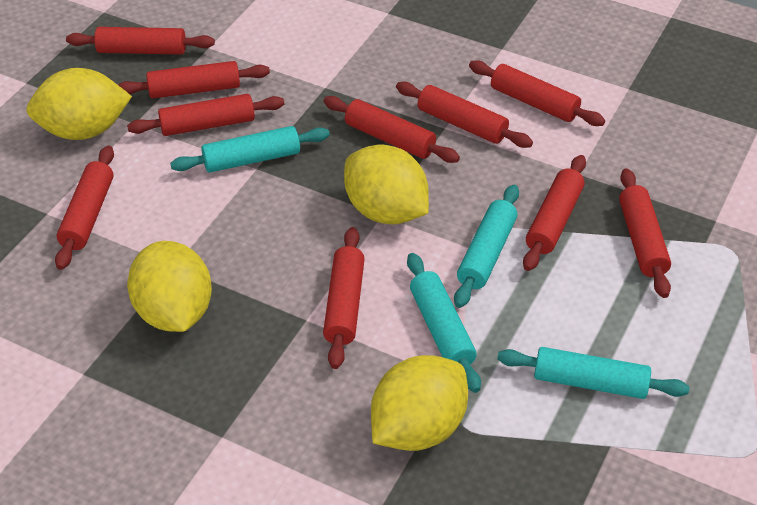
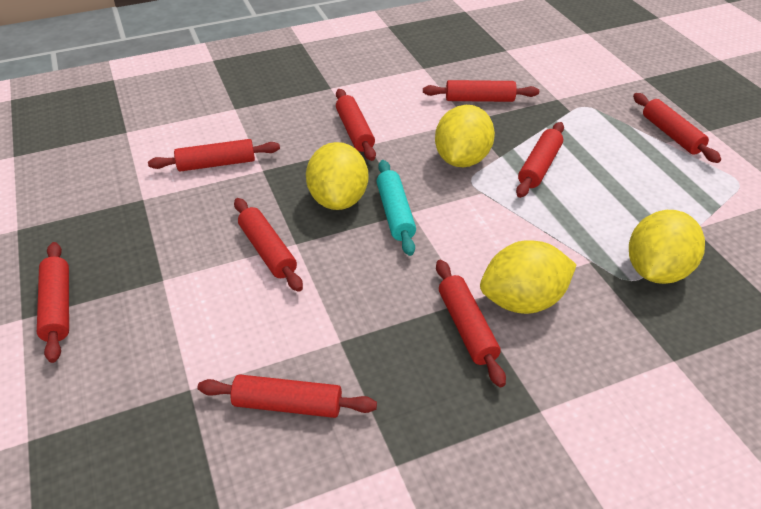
red rolling pin: 10 -> 9
turquoise rolling pin: 4 -> 1

